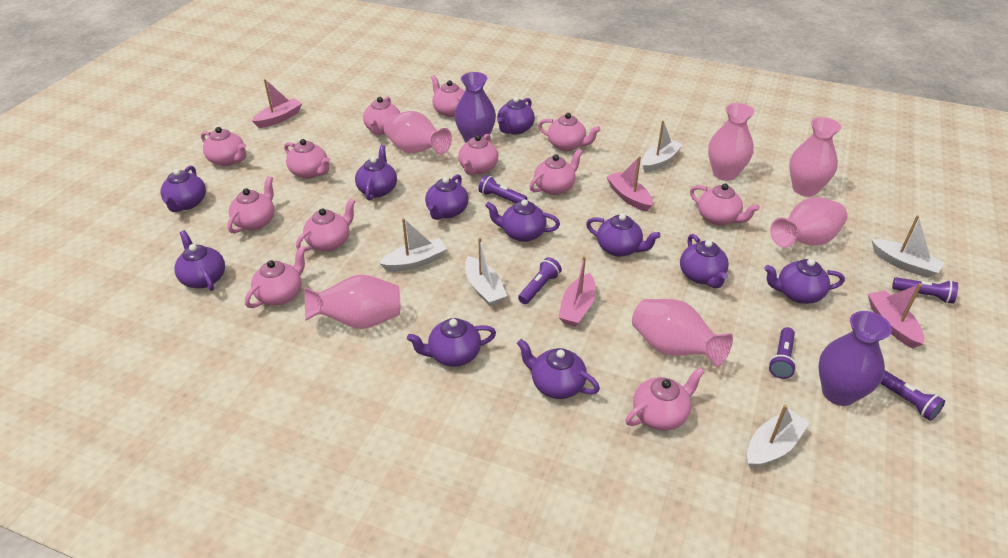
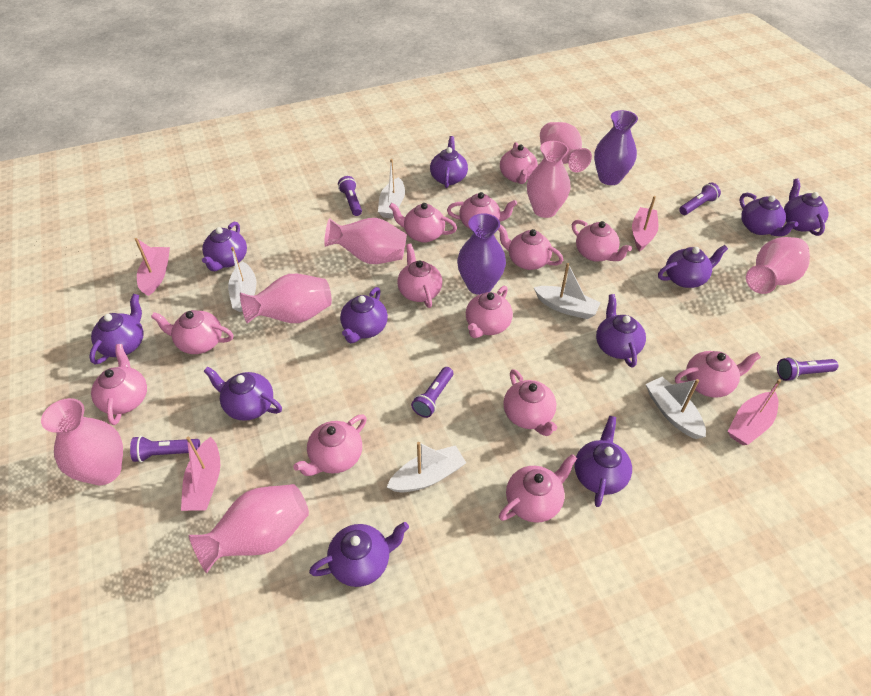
pink teapot: 12 -> 13
pink vase: 6 -> 7

